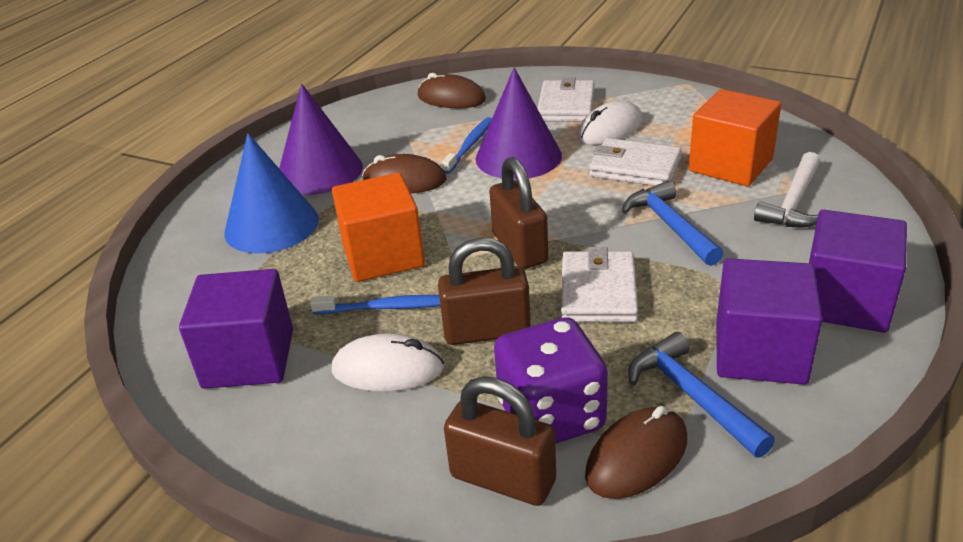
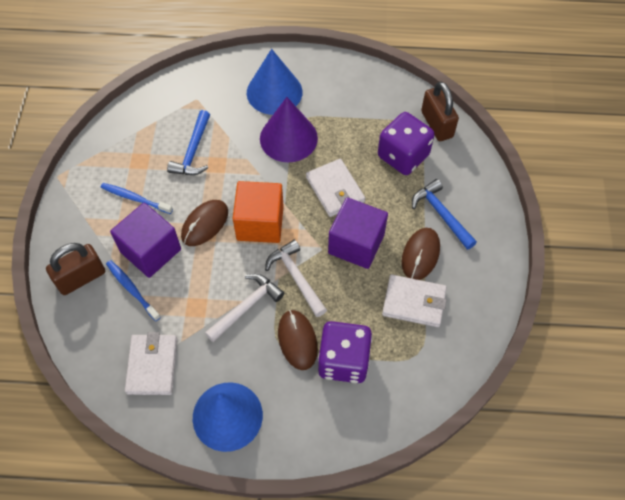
blue cone: 1 -> 2
brown padlock: 3 -> 2
orange cube: 2 -> 1
purple cone: 2 -> 1
purple cube: 3 -> 2
purple dice: 1 -> 2
white hammer: 1 -> 2
white mouse: 2 -> 0

